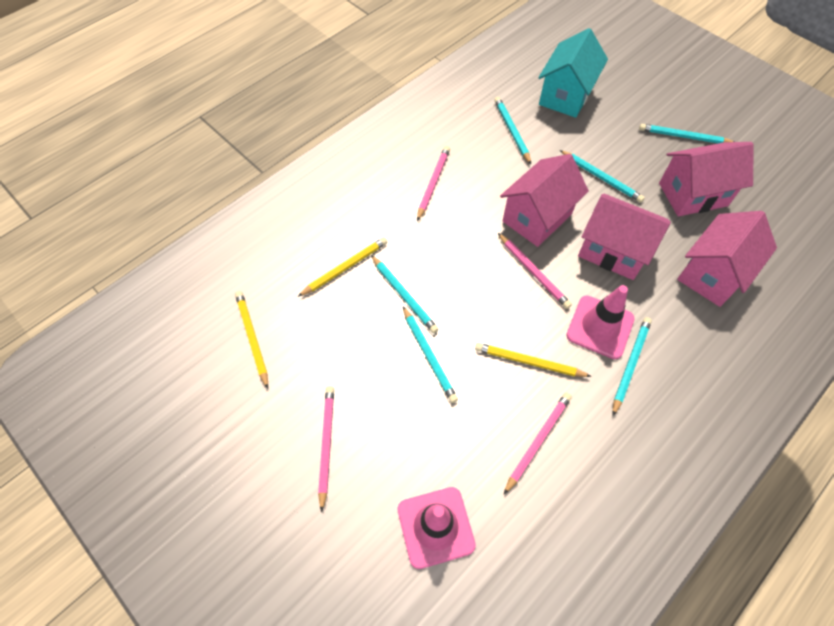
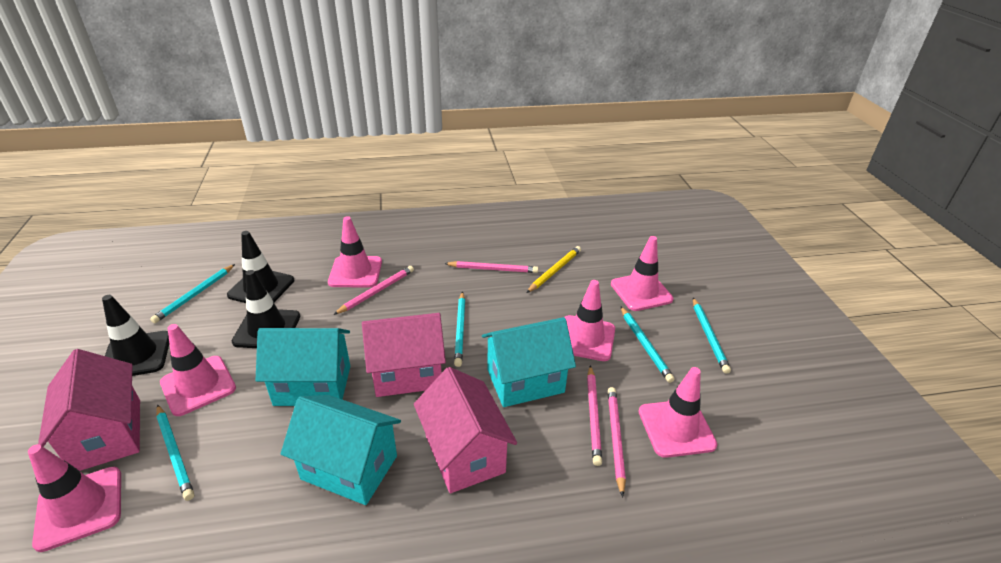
black traffic cone: 0 -> 3
pink house: 4 -> 3
pink traffic cone: 2 -> 6
turquoise house: 1 -> 3
turquoise pencil: 6 -> 5
yellow pencil: 3 -> 1

